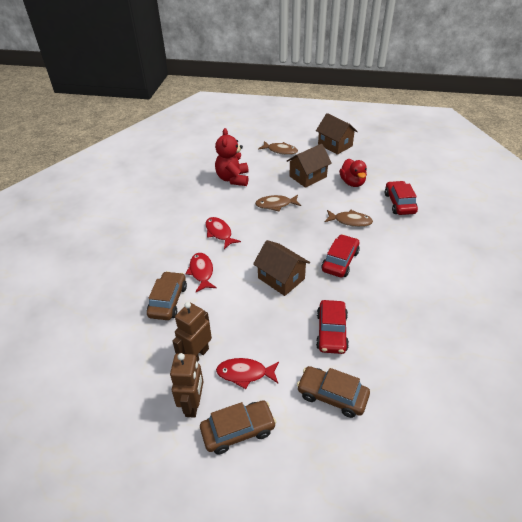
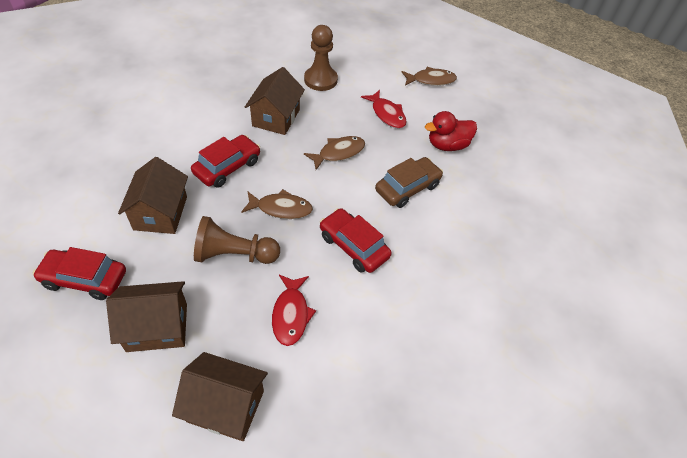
brown car: 3 -> 1
brown house: 3 -> 4
brown pawn: 0 -> 2
brown robot: 2 -> 0
red fish: 3 -> 2
red teddy bear: 1 -> 0

